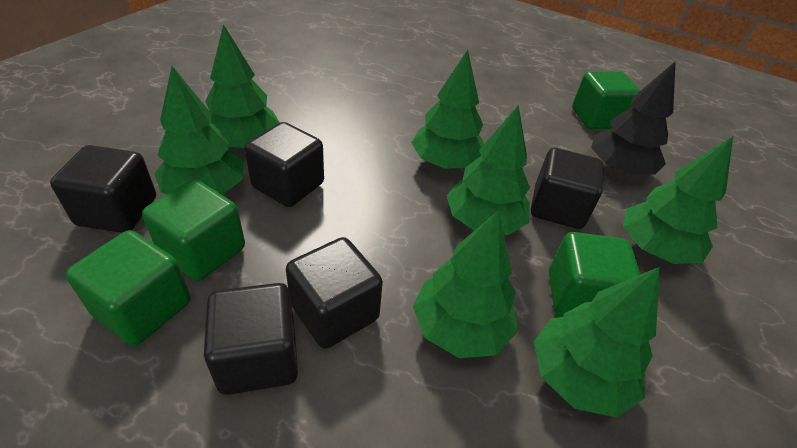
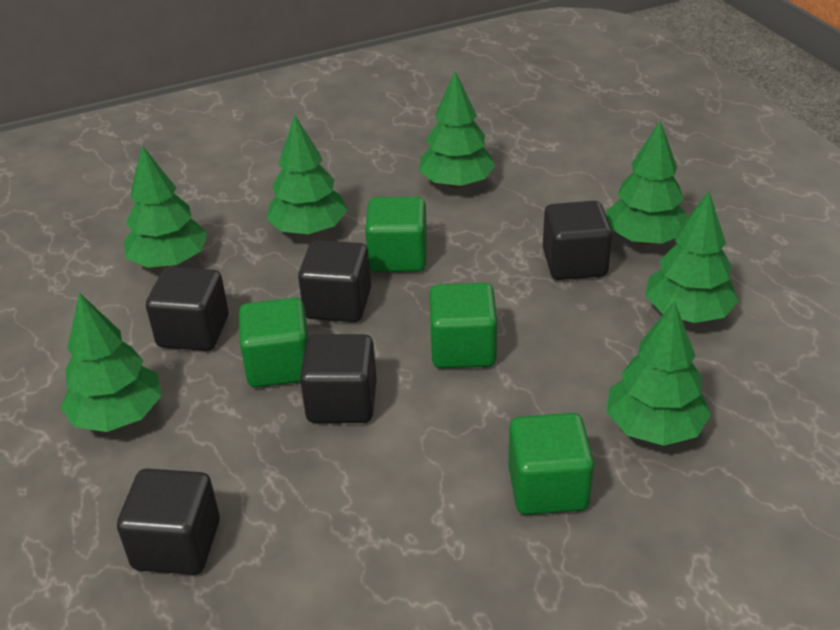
black tree: 1 -> 0

